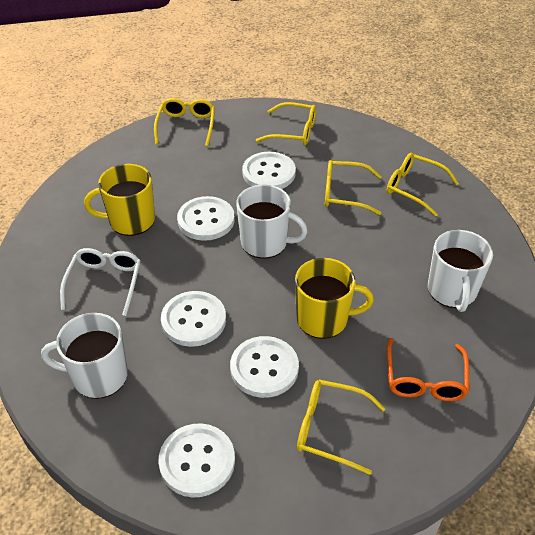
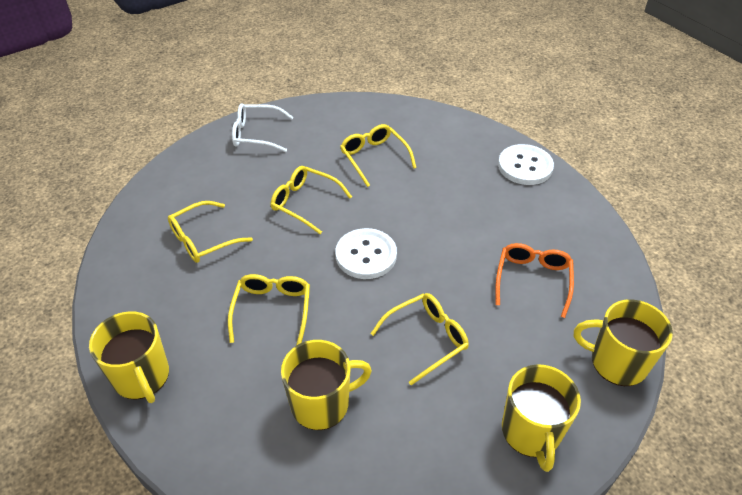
white button: 5 -> 2
white mug: 3 -> 0
yellow mug: 2 -> 4

